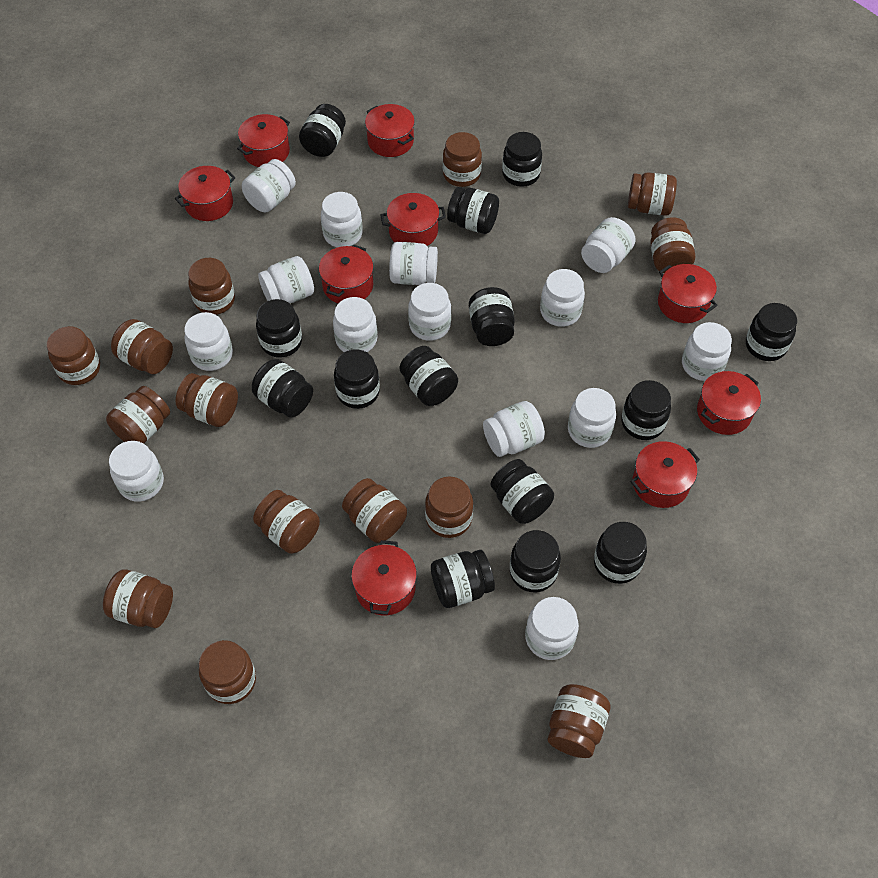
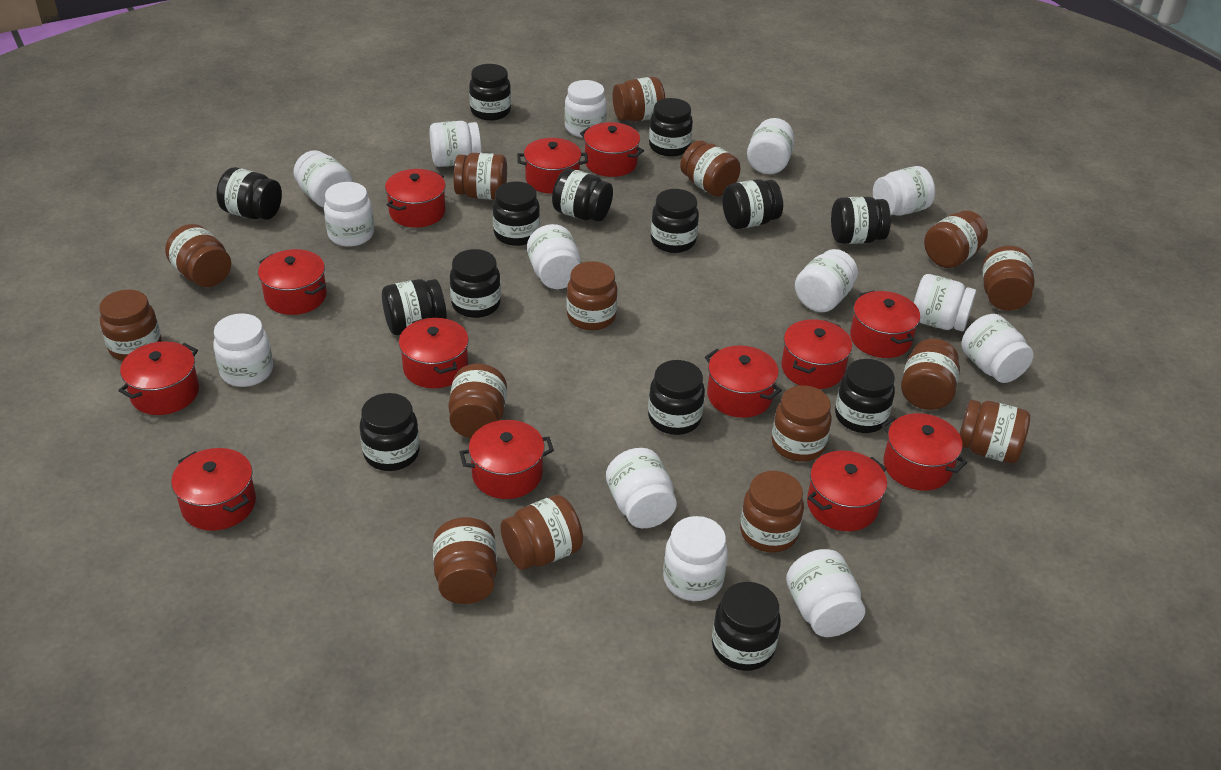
brown jar: 14 -> 15
red pot: 9 -> 13

